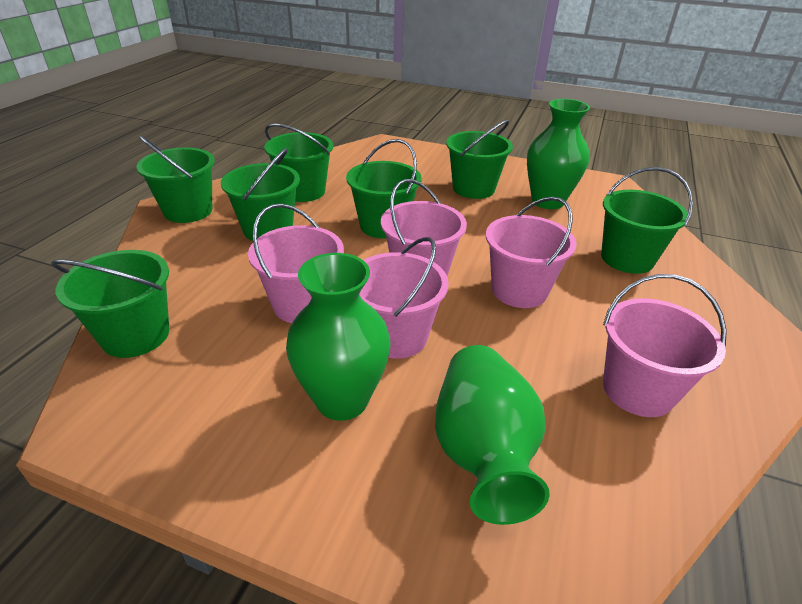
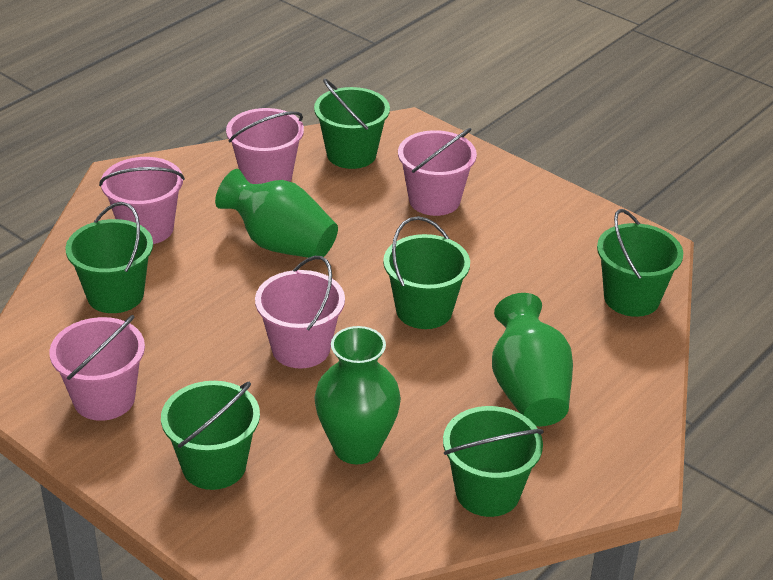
green bucket: 7 -> 6

